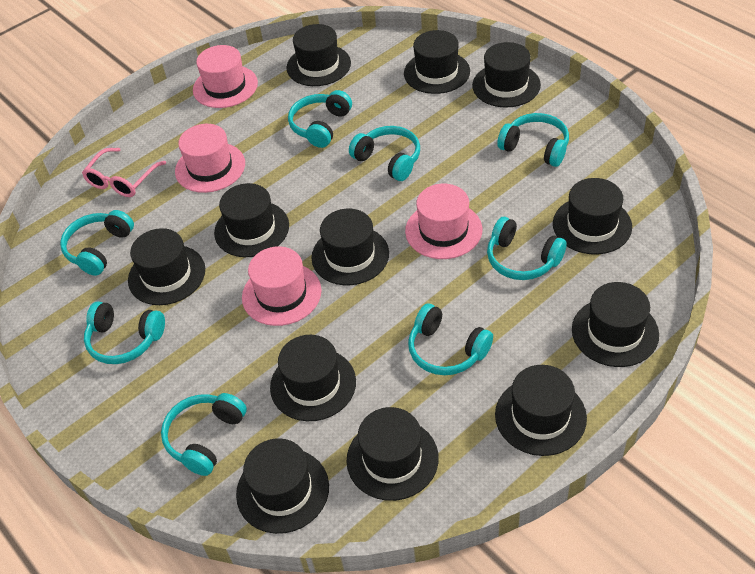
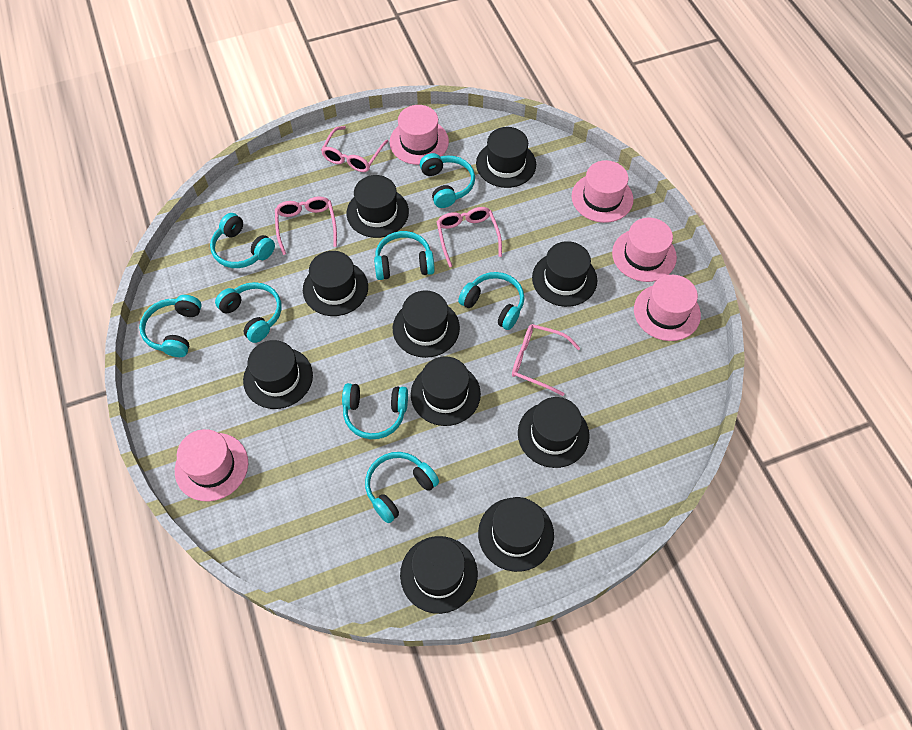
black hat: 12 -> 10
pink glasses: 1 -> 4
pink hat: 4 -> 5

